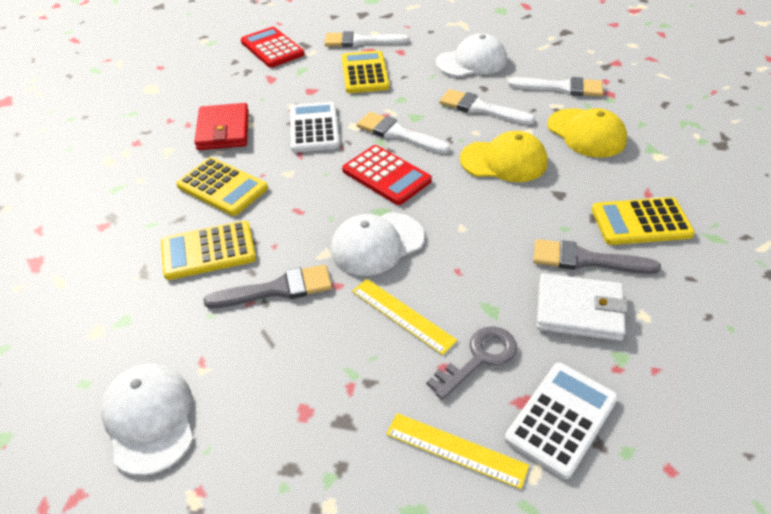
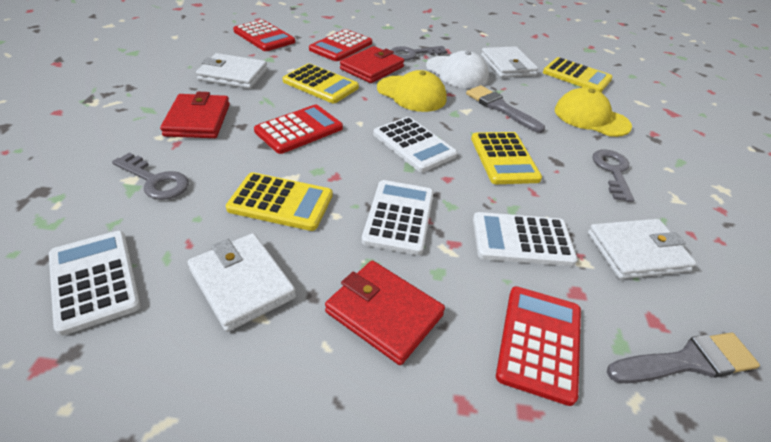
grey key: 1 -> 3
red calculator: 2 -> 4
red wallet: 1 -> 3
white brush: 4 -> 0
white calculator: 2 -> 4
white cap: 3 -> 1
white wallet: 1 -> 4
yellow ruler: 2 -> 0

